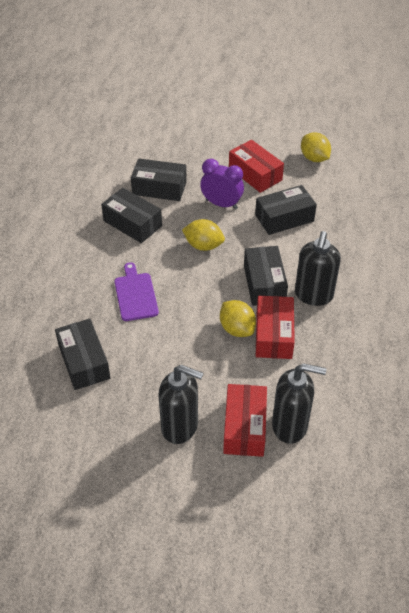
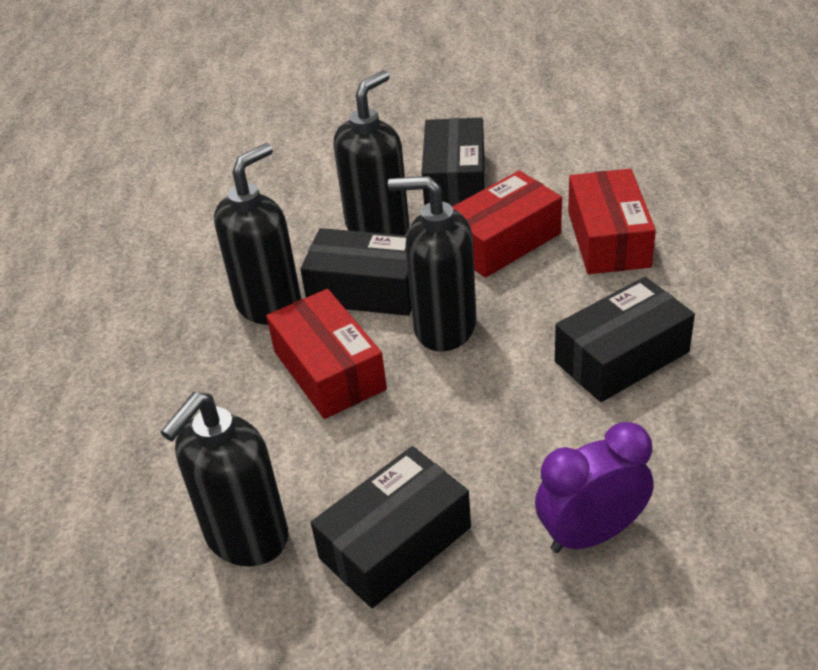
black box: 5 -> 4
black soap dispenser: 3 -> 4
purple cutting board: 1 -> 0
yellow lemon: 3 -> 0

